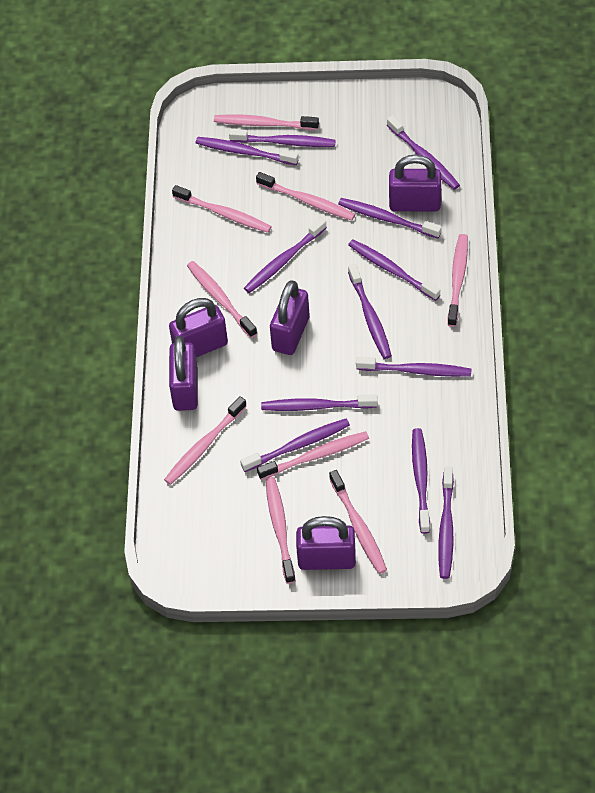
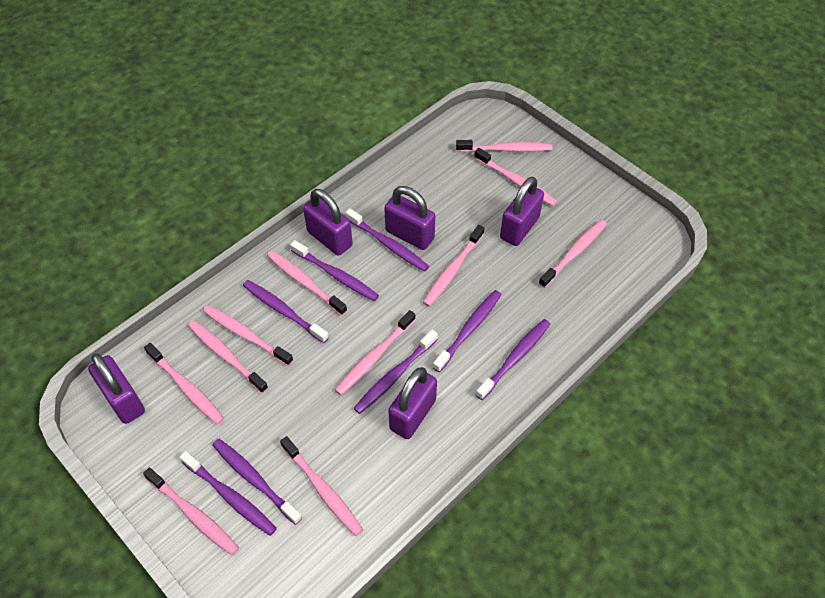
pink toothbrush: 9 -> 11
purple toothbrush: 12 -> 8

